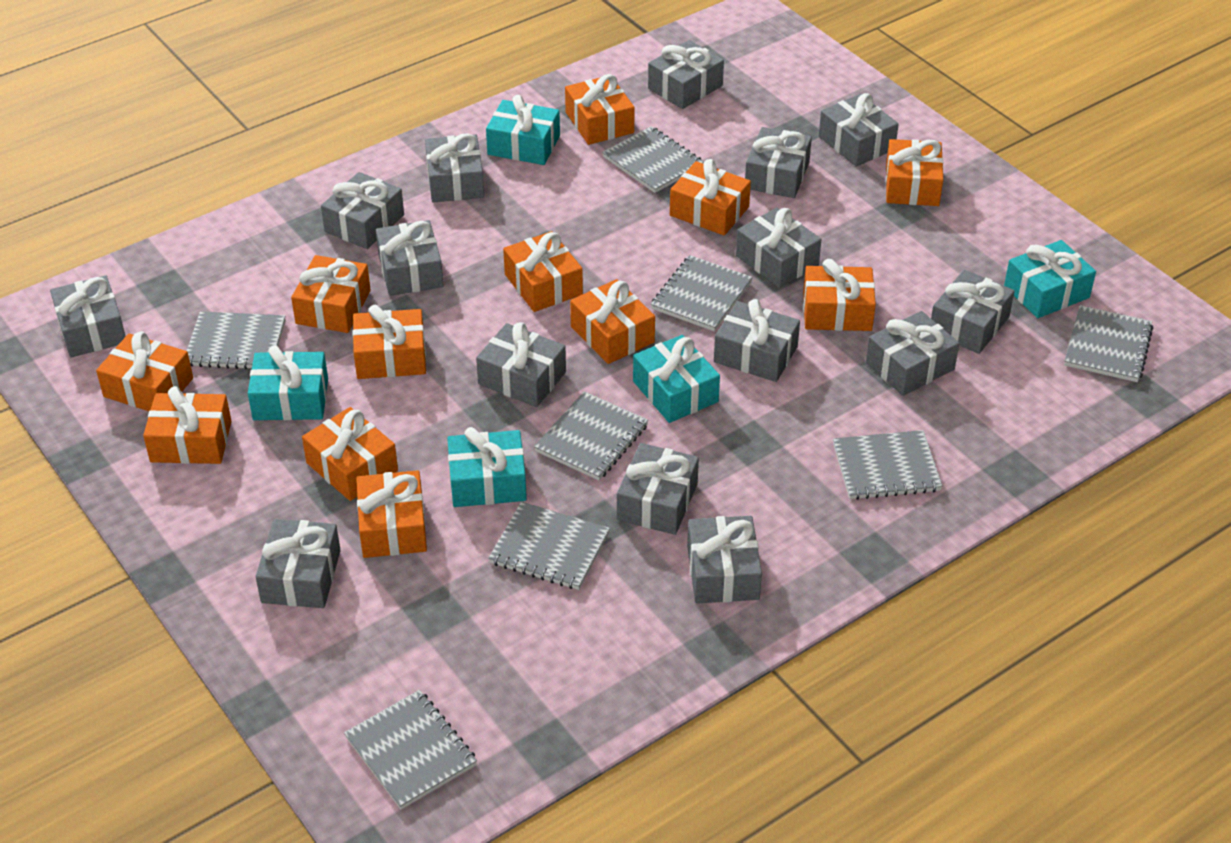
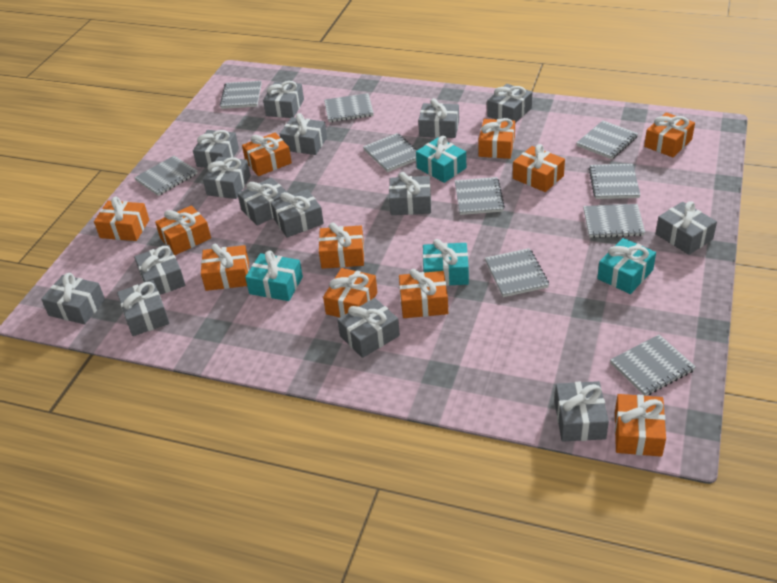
grey notebook: 8 -> 10
orange gift: 12 -> 11
turquoise gift: 5 -> 4

